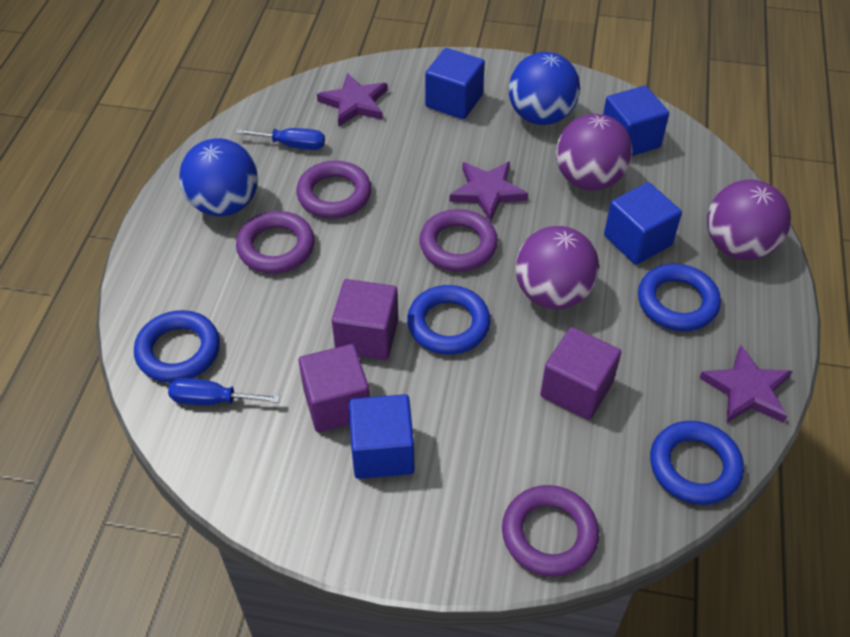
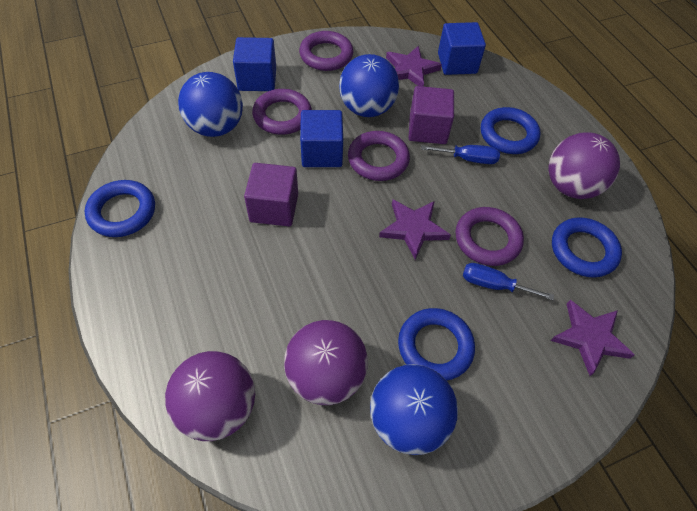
blue ball: 2 -> 3
blue cube: 4 -> 3
purple cube: 3 -> 2

